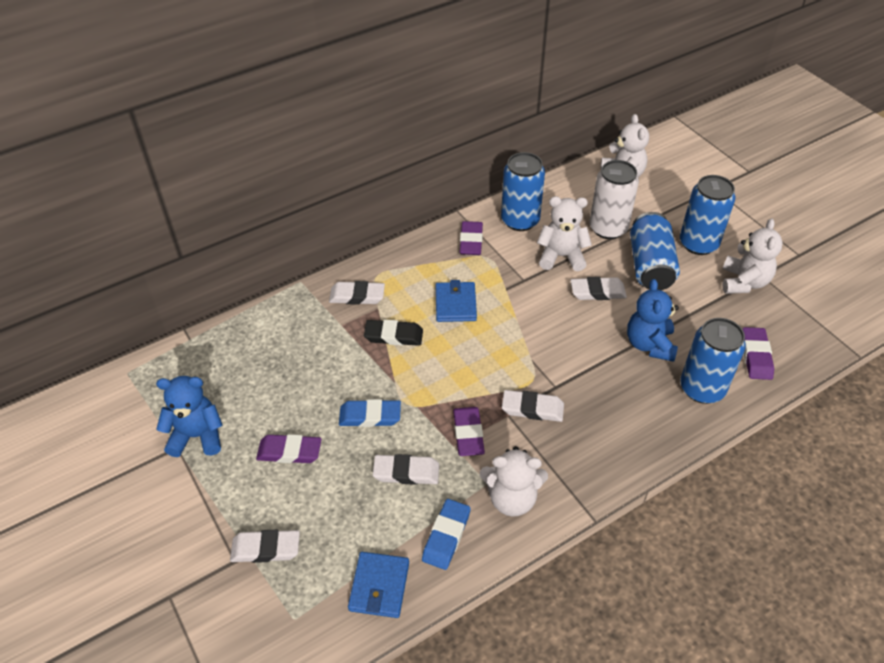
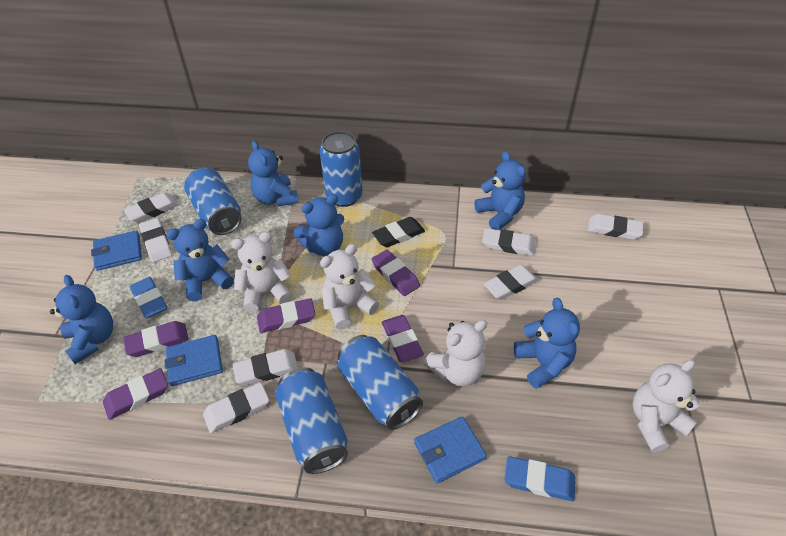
blue teddy bear: 2 -> 6
blue wallet: 2 -> 3
purple eraser: 4 -> 5
white can: 1 -> 0
white eraser: 5 -> 7

